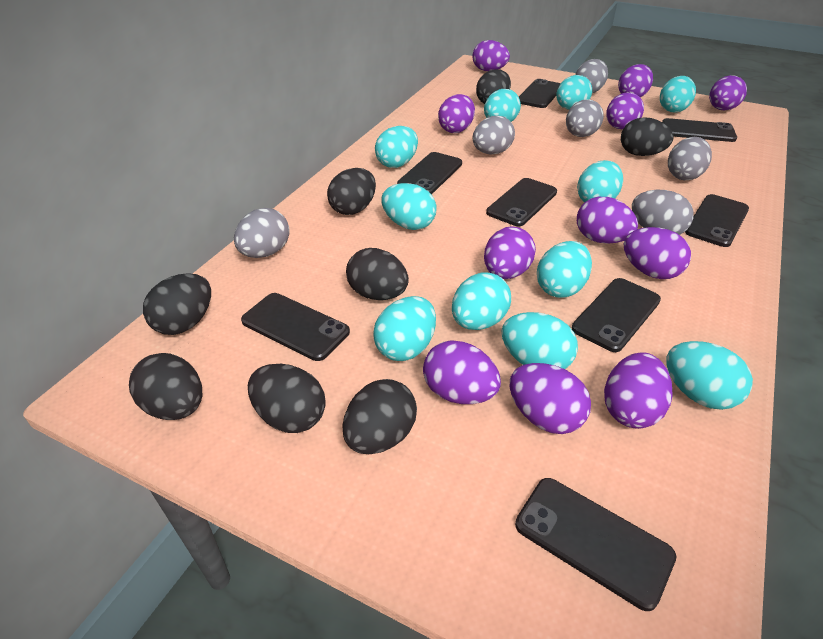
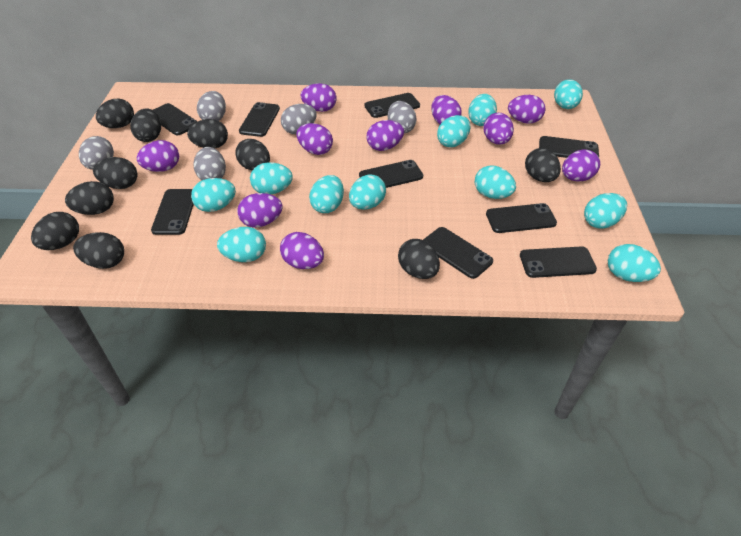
black egg: 8 -> 10
black phone: 8 -> 9
grey egg: 6 -> 5
purple egg: 11 -> 10

